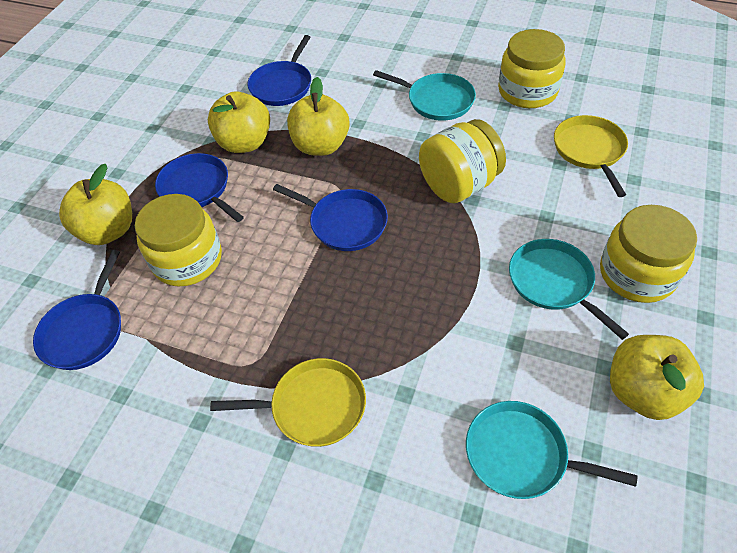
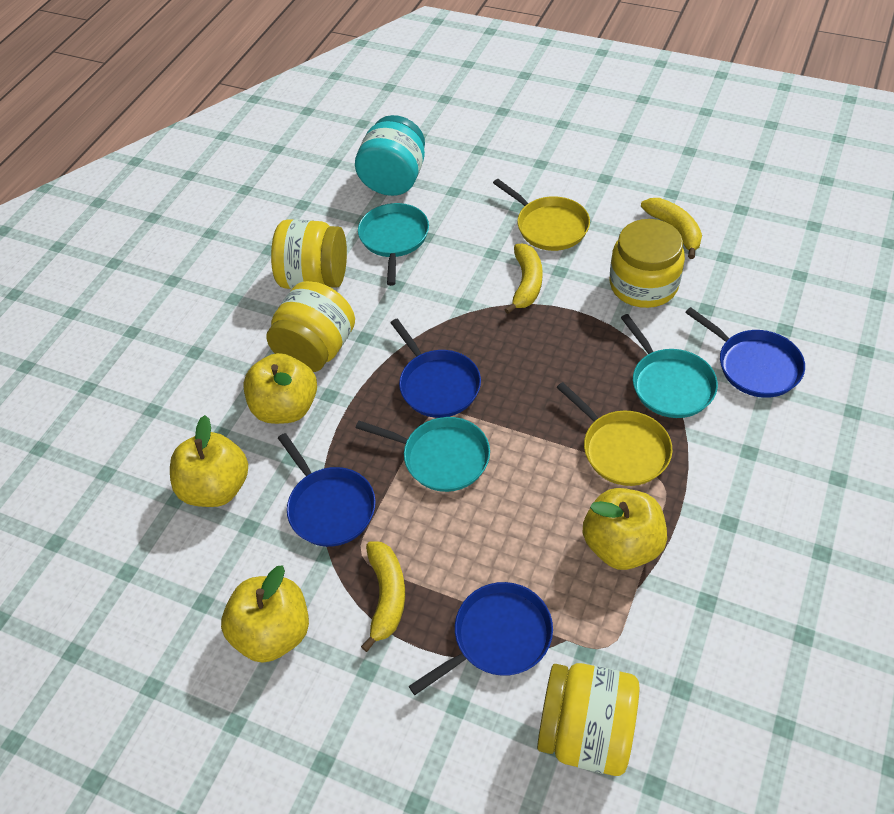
turquoise jar: 0 -> 1
yellow banana: 0 -> 3

